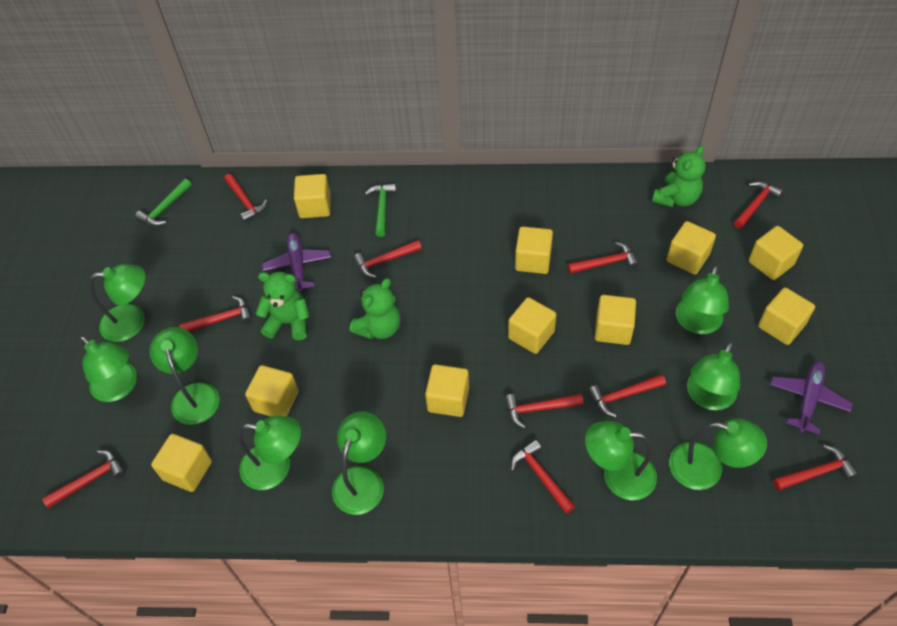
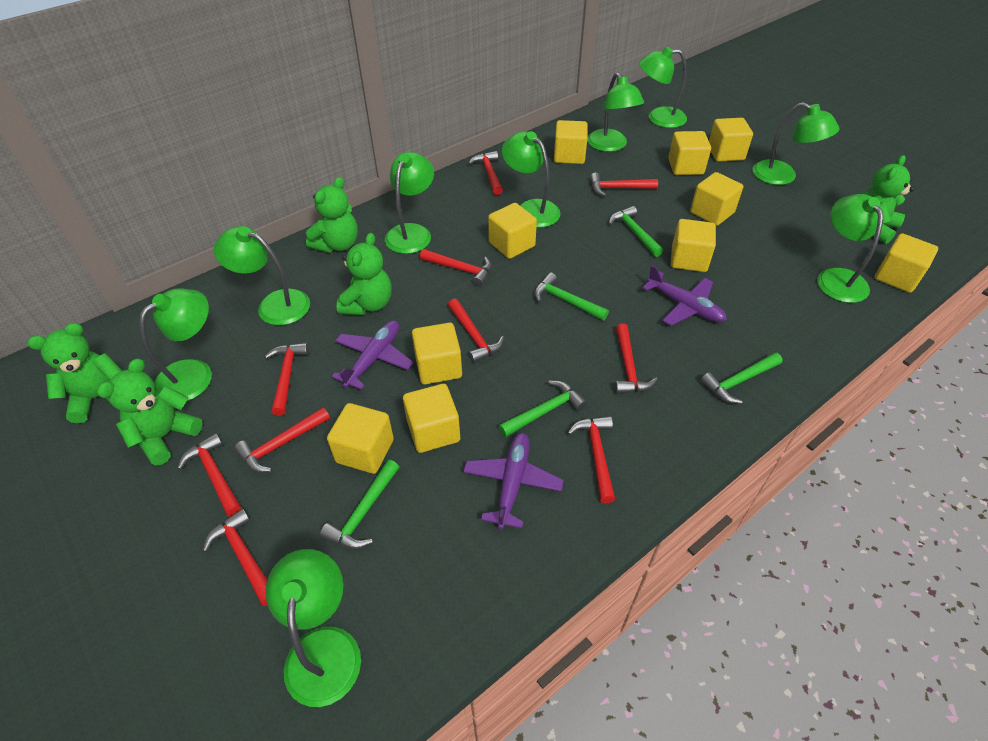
green hammer: 2 -> 5
green teddy bear: 3 -> 5
purple plane: 2 -> 3

